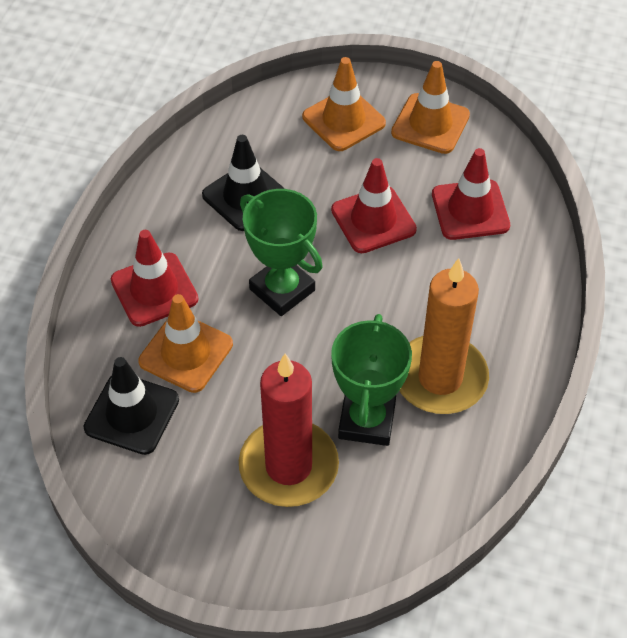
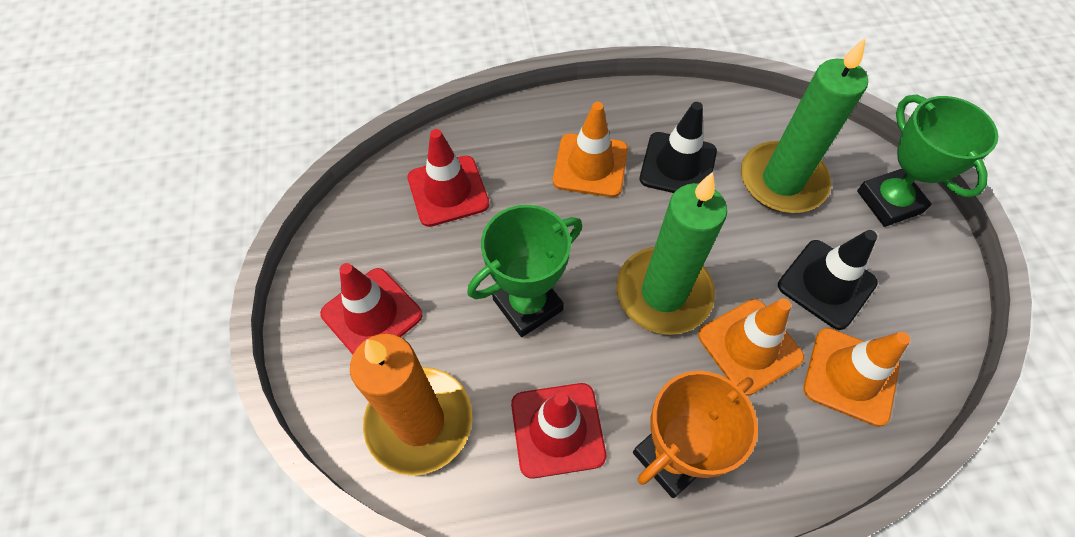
green candle: 0 -> 2
orange trophy: 0 -> 1
red candle: 1 -> 0

